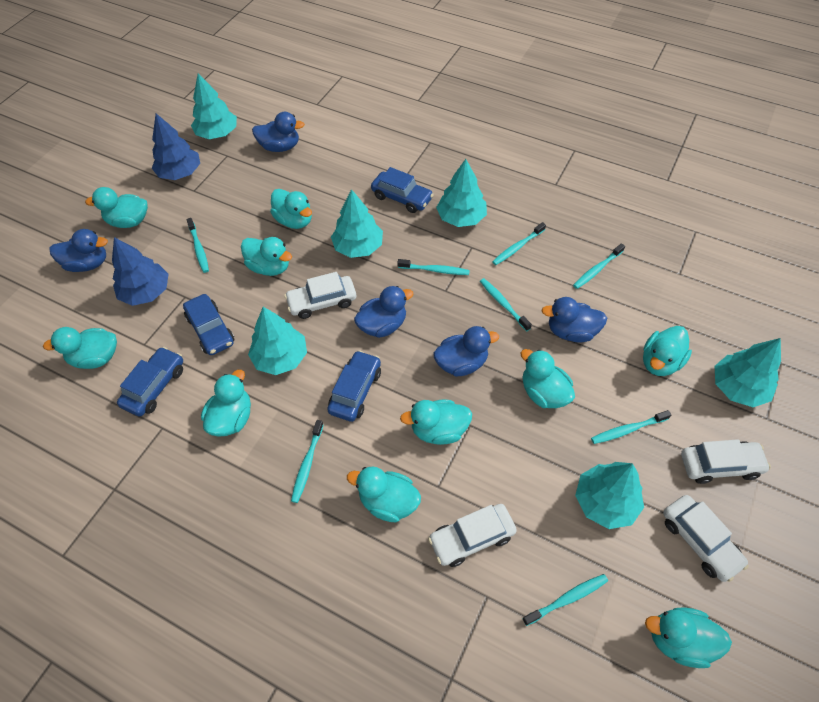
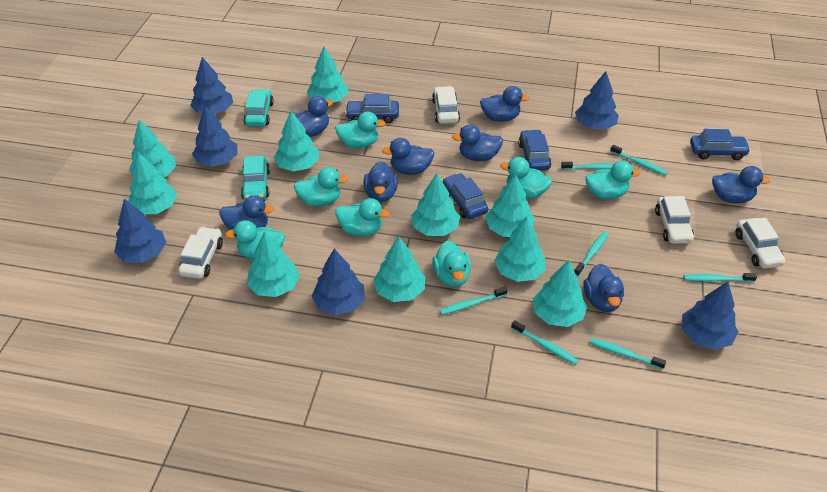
blue duck: 5 -> 8
blue tree: 2 -> 6
turquoise car: 0 -> 2
turquoise duck: 10 -> 7
turquoise toothbrush: 8 -> 7
turquoise tree: 6 -> 10

